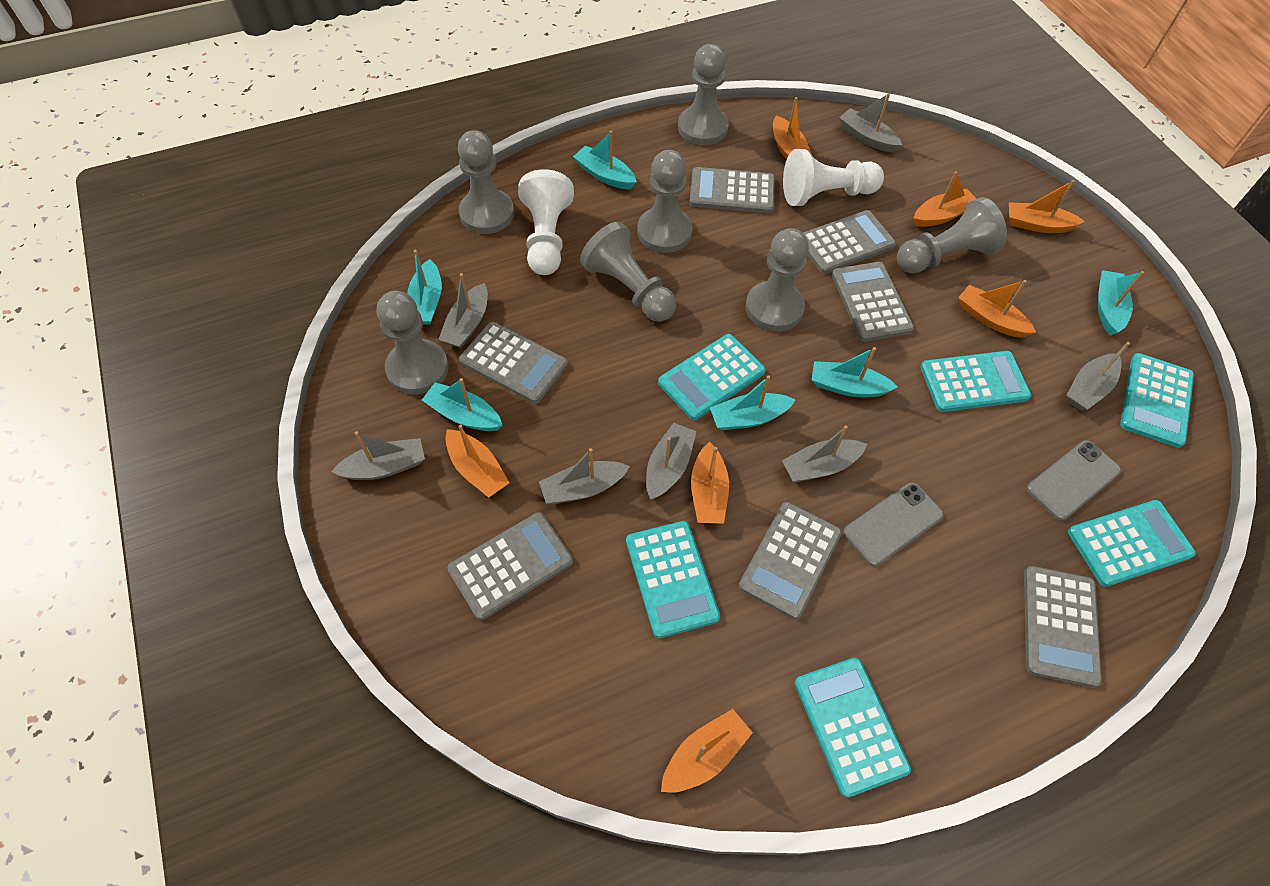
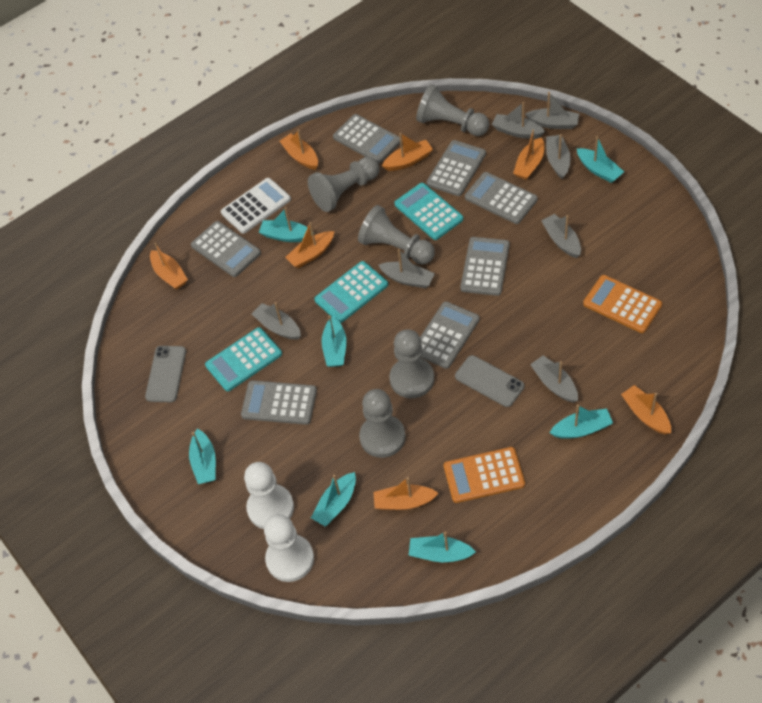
grey pawn: 7 -> 5
orange calculator: 0 -> 2
turquoise boat: 6 -> 7
turquoise calculator: 6 -> 3
white calculator: 0 -> 1

